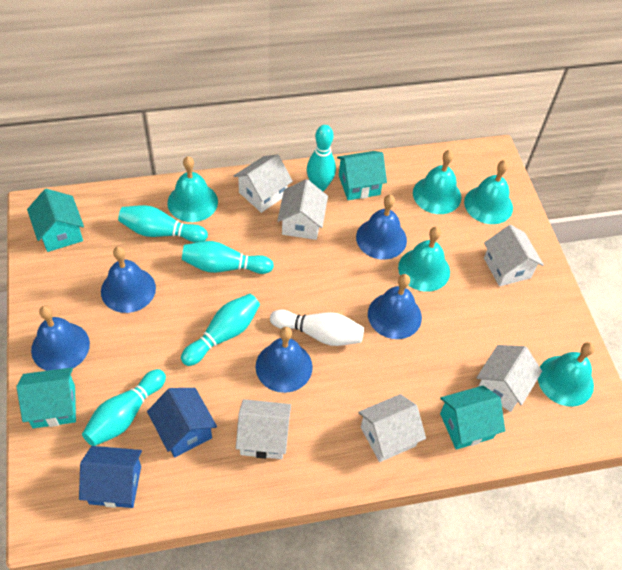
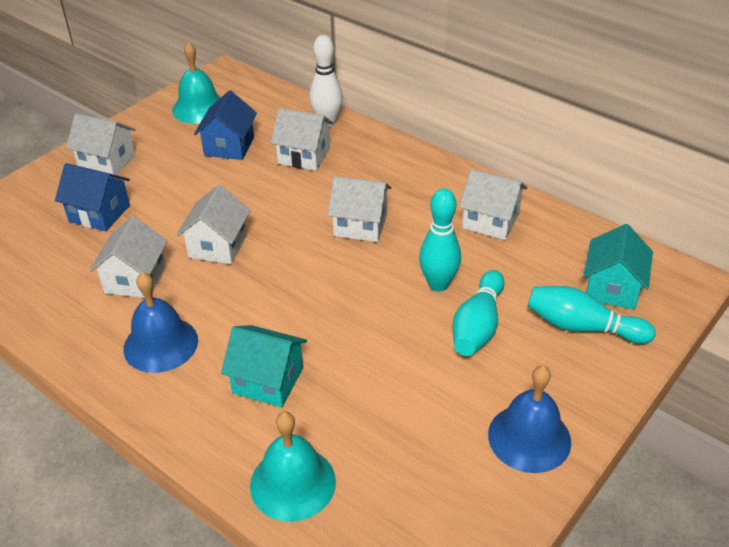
blue bell: 5 -> 2
turquoise bell: 5 -> 2
turquoise bowling pin: 5 -> 3
turquoise house: 4 -> 2

